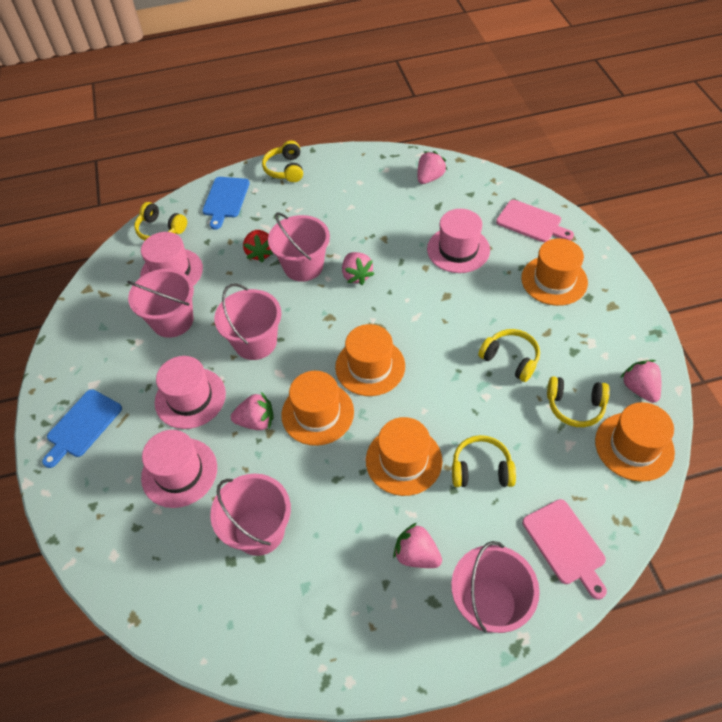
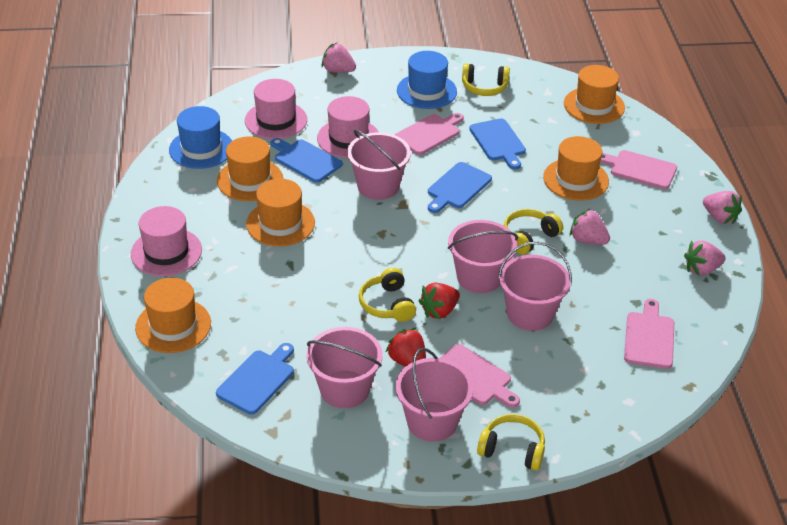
blue cutting board: 2 -> 4
blue hat: 0 -> 2
pink cutting board: 2 -> 4
pink hat: 4 -> 3
pink strawberry: 5 -> 4
red strawberry: 1 -> 2
yellow headphones: 5 -> 4

